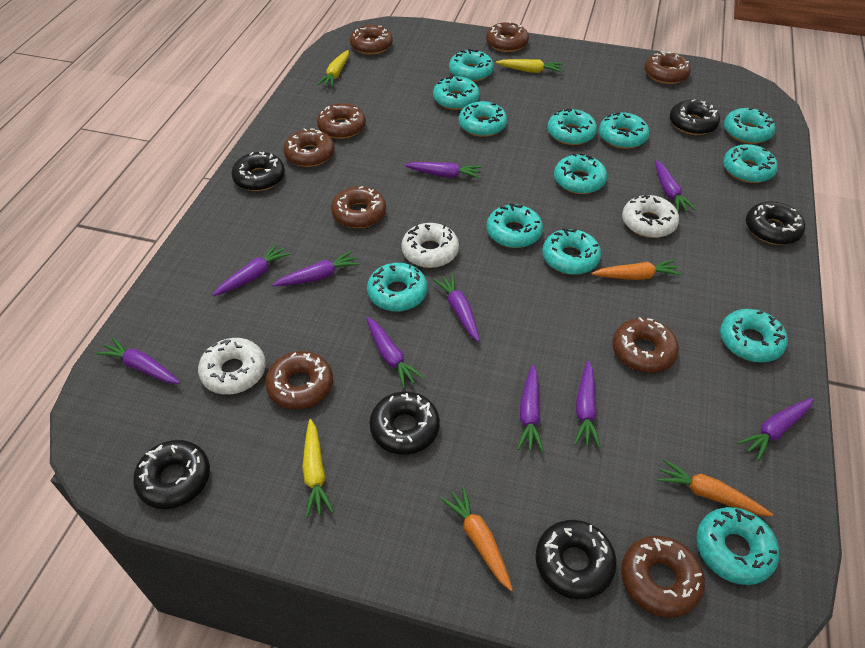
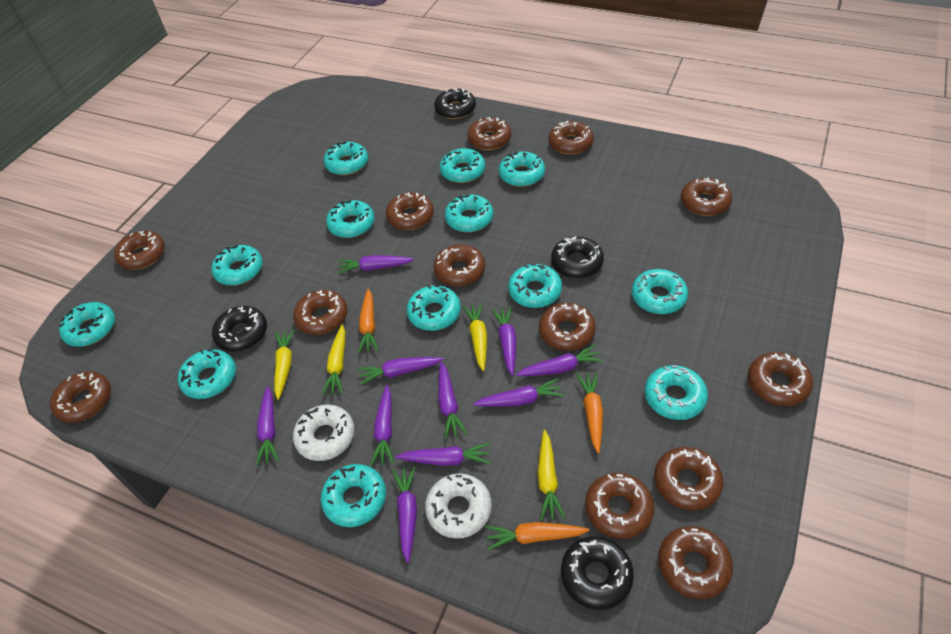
black donut: 6 -> 4
brown donut: 9 -> 13
white donut: 3 -> 2
yellow carrot: 3 -> 4

